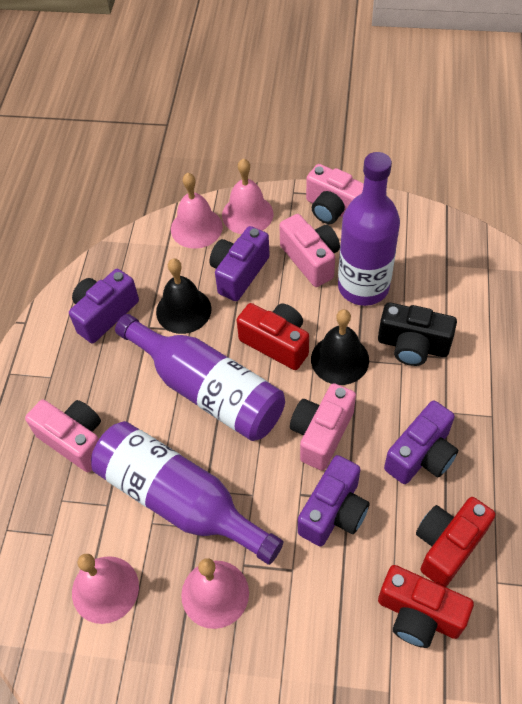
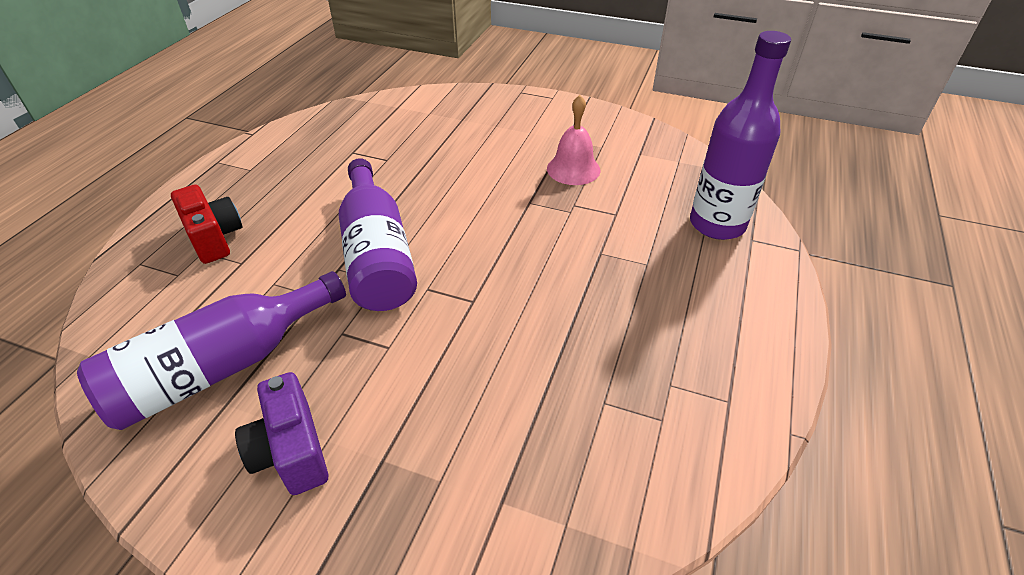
black bell: 2 -> 0
black camera: 1 -> 0
pink bell: 4 -> 1
pink camera: 4 -> 0
purple camera: 4 -> 1
red camera: 3 -> 1

